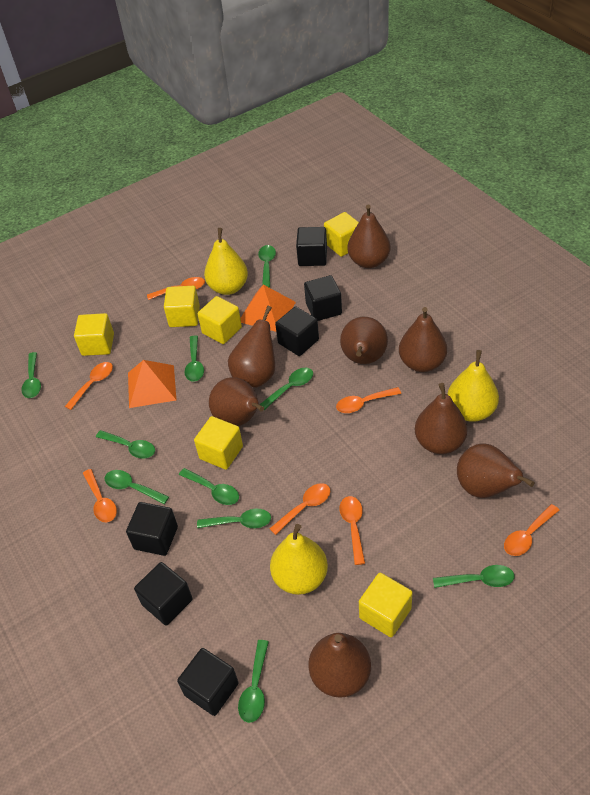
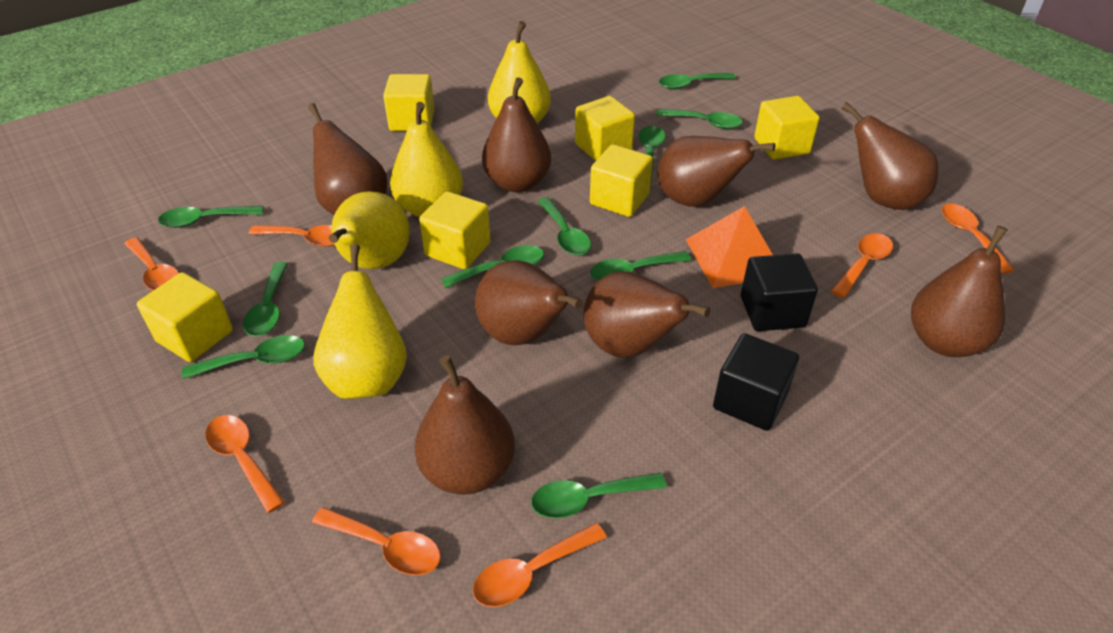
black cube: 6 -> 2
orange pyramid: 2 -> 1
yellow pear: 3 -> 4

